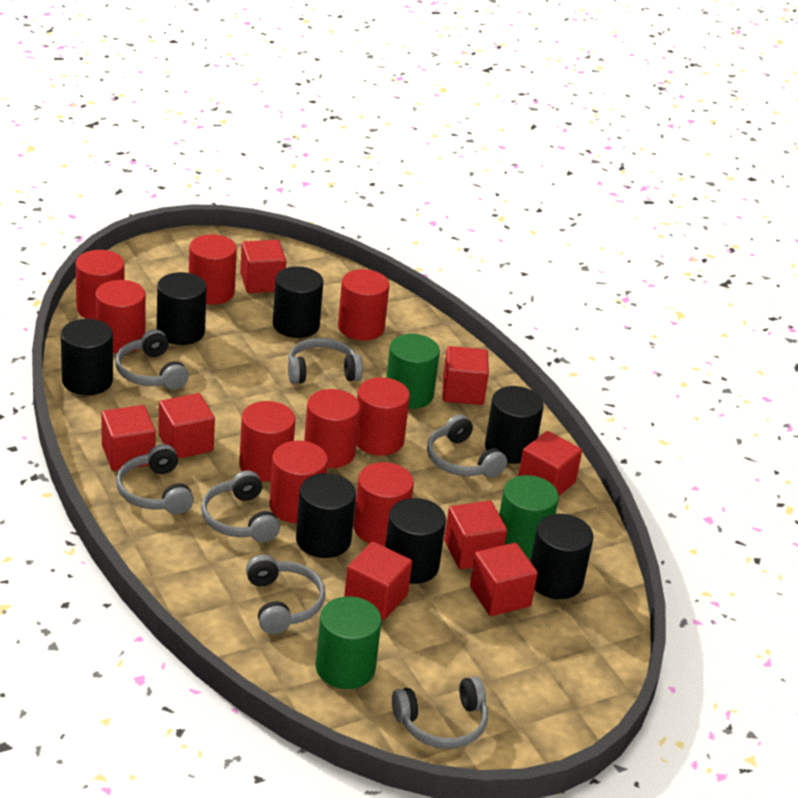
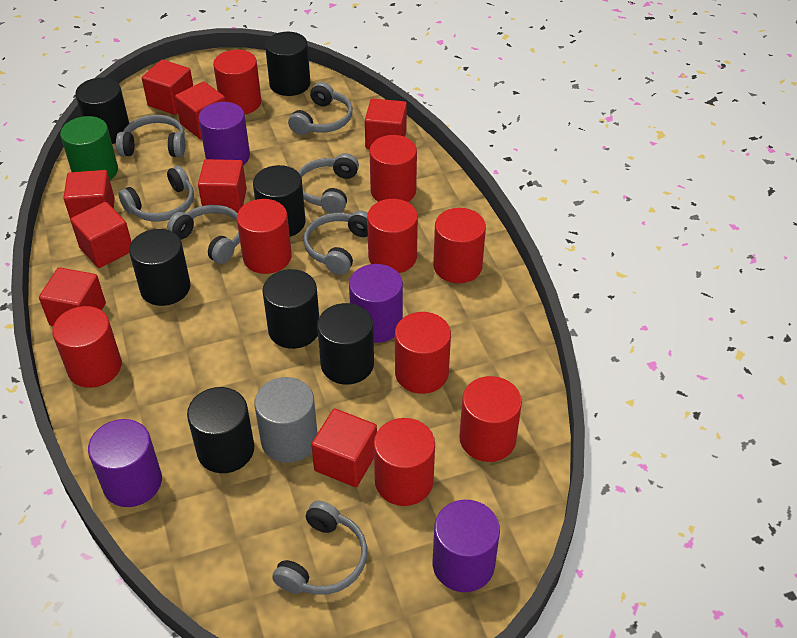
green cylinder: 3 -> 1
grey cylinder: 0 -> 1
purple cylinder: 0 -> 4

